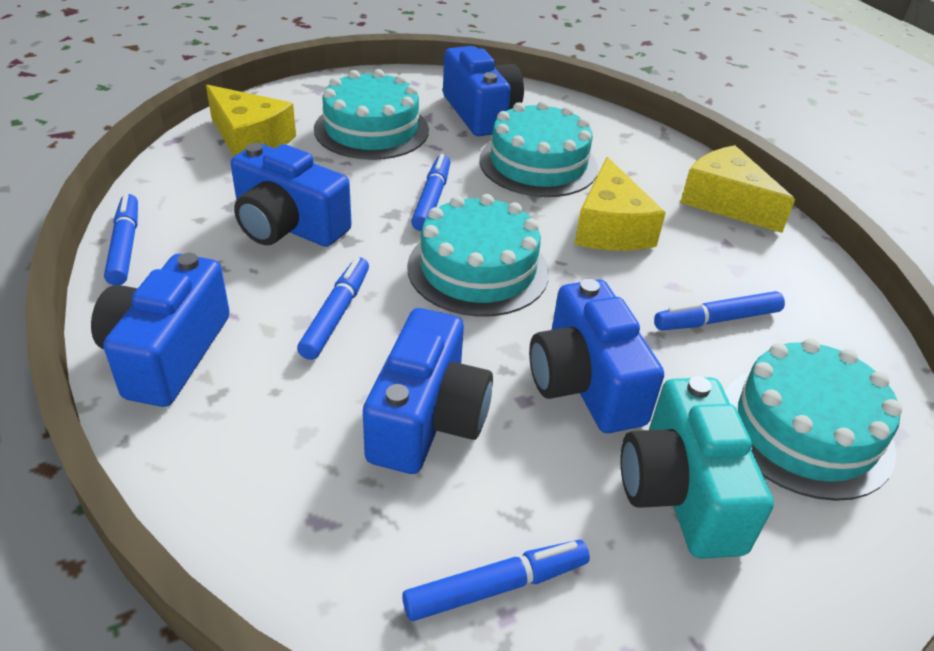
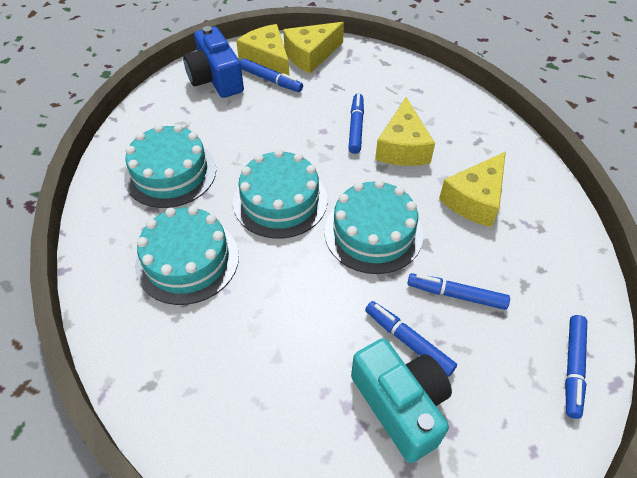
blue camera: 5 -> 1
yellow cheese: 3 -> 4

